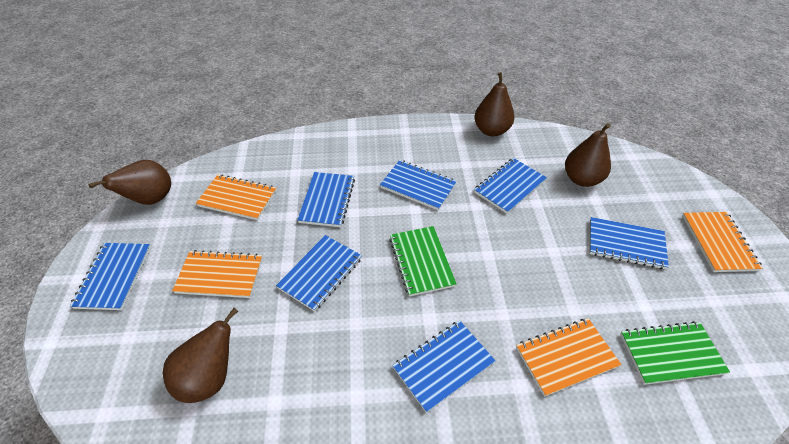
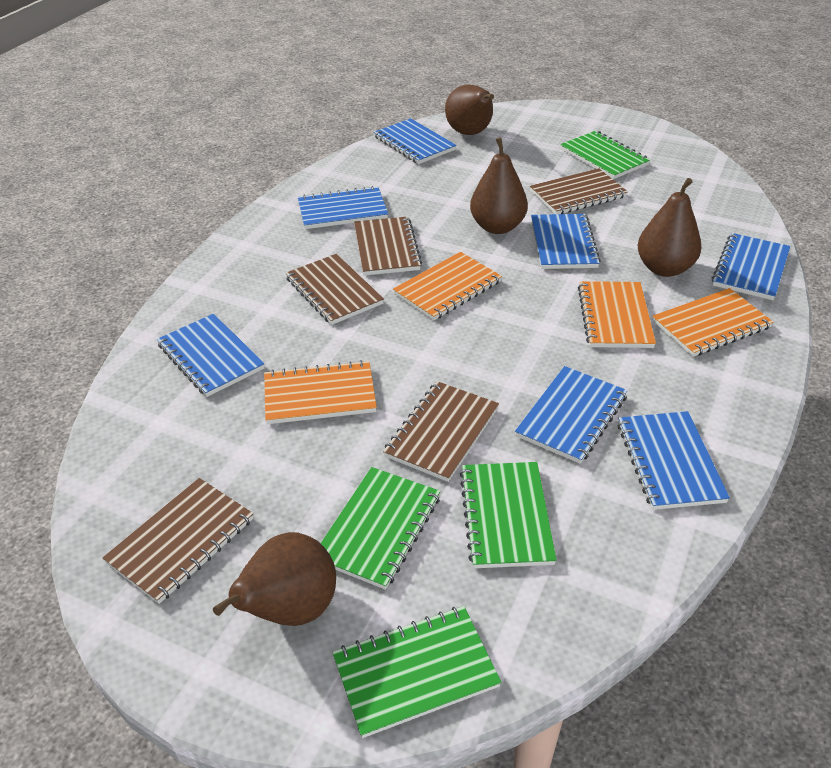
brown notebook: 0 -> 5
green notebook: 2 -> 4

